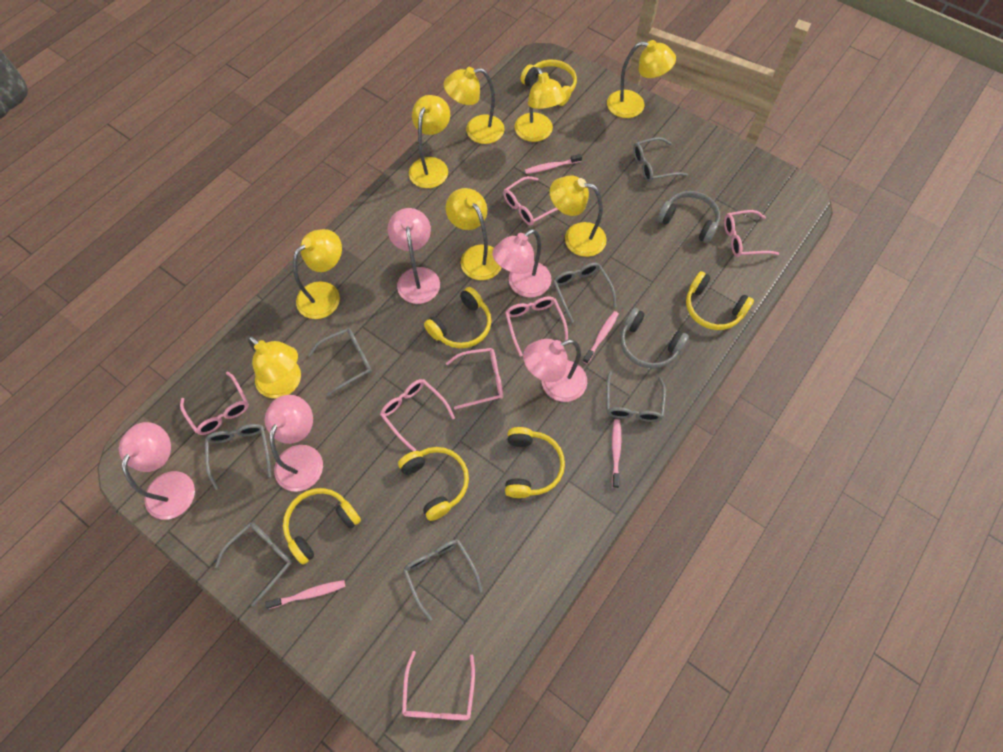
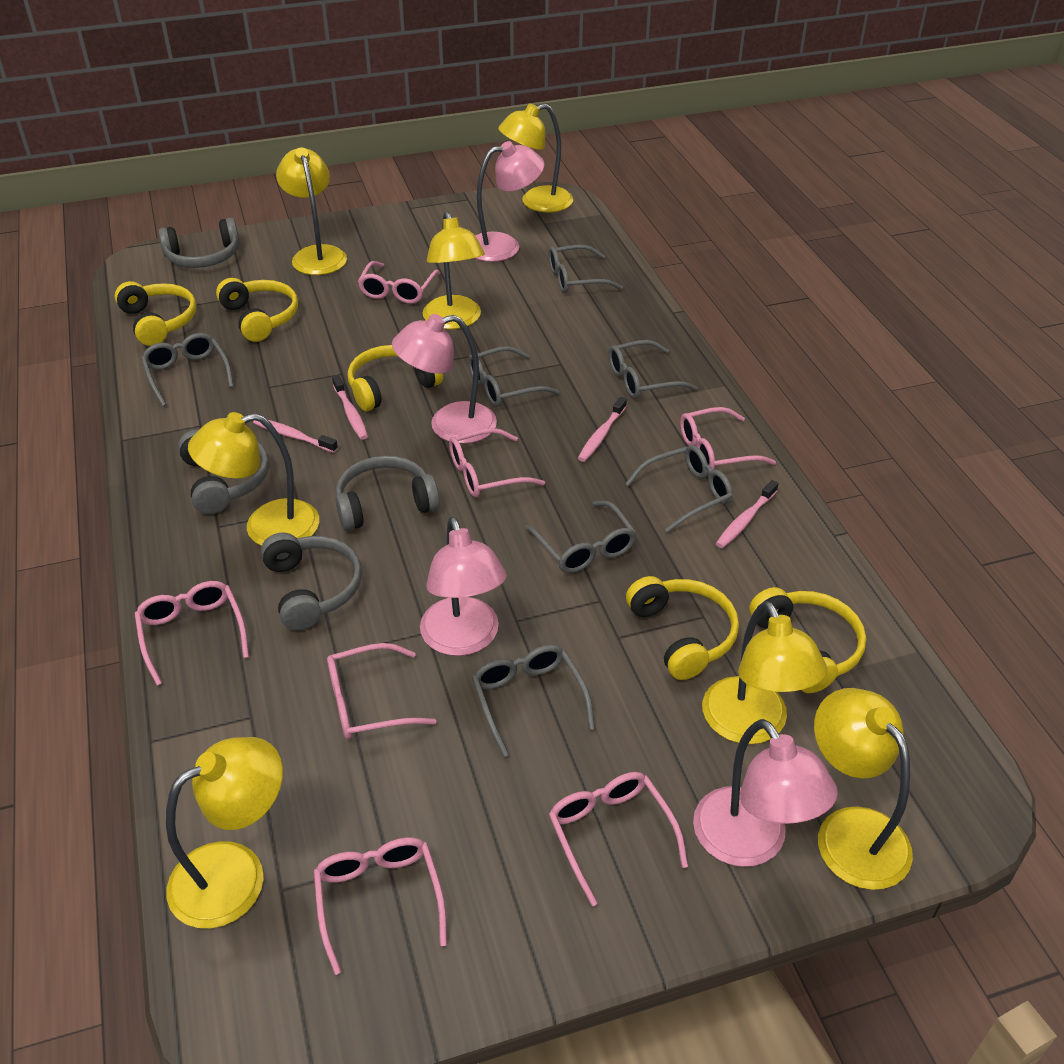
grey headphones: 2 -> 4
pink lamp: 5 -> 4
yellow headphones: 6 -> 5
yellow lamp: 8 -> 7

